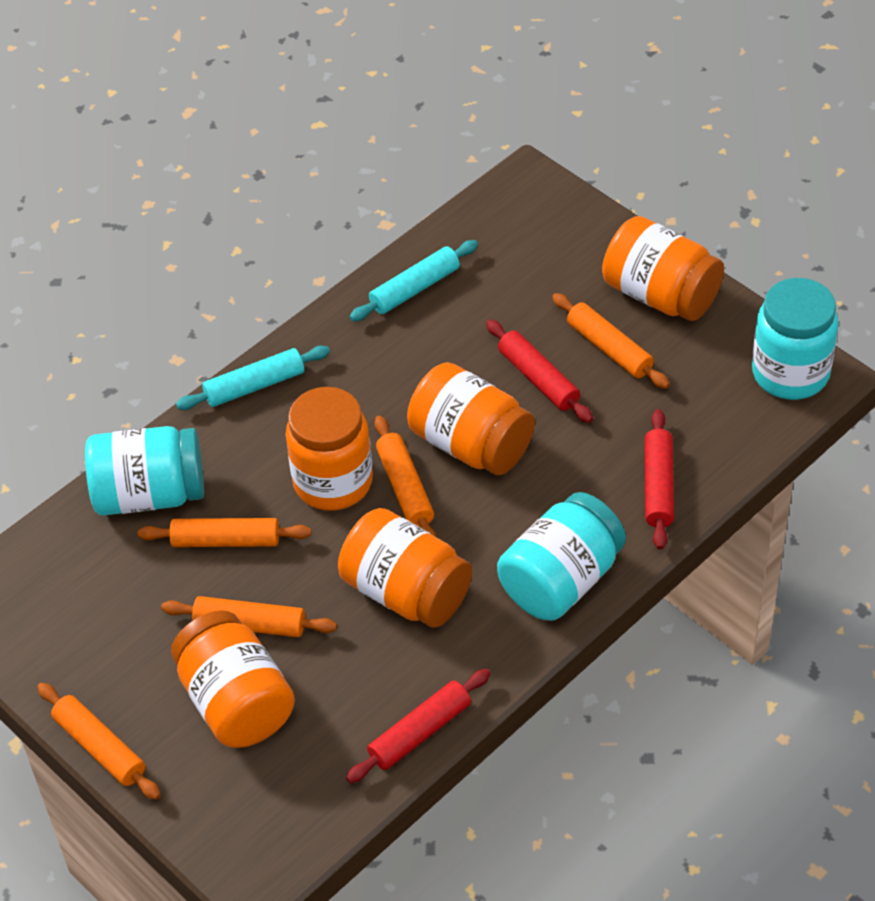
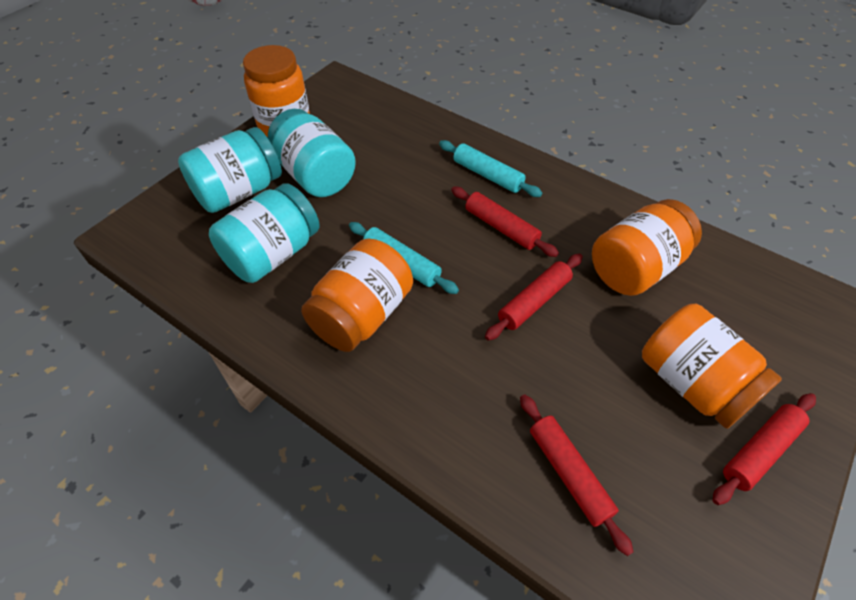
orange jar: 5 -> 4
orange rolling pin: 5 -> 0
red rolling pin: 3 -> 4

